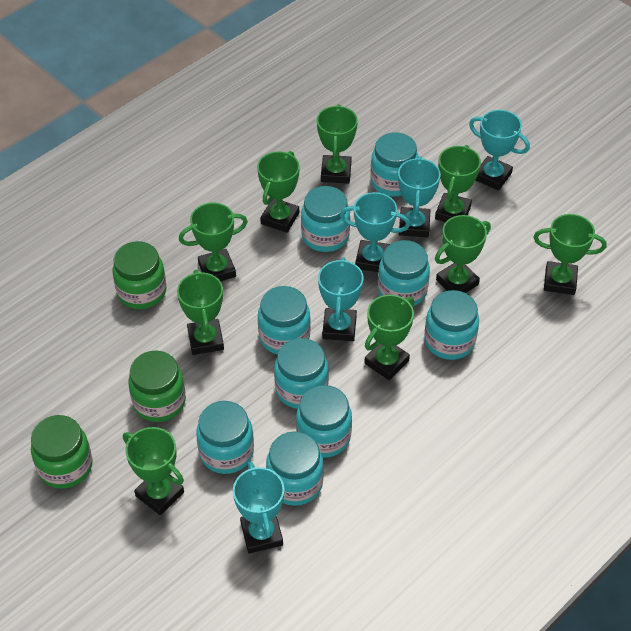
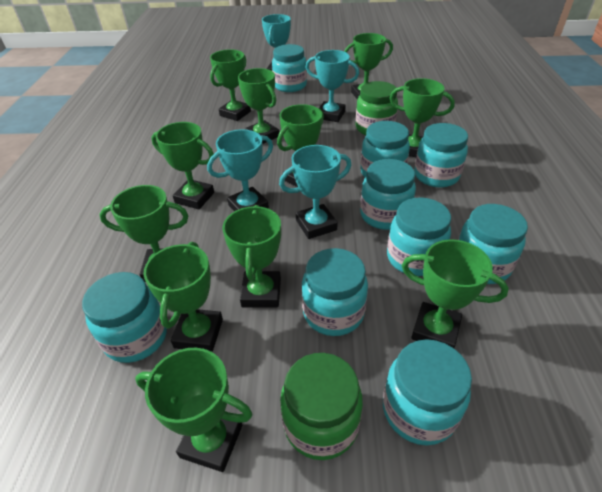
green jar: 3 -> 2
green trophy: 9 -> 11
turquoise trophy: 5 -> 4

